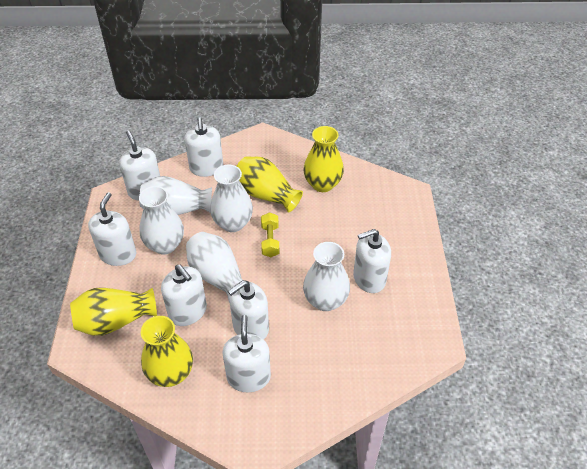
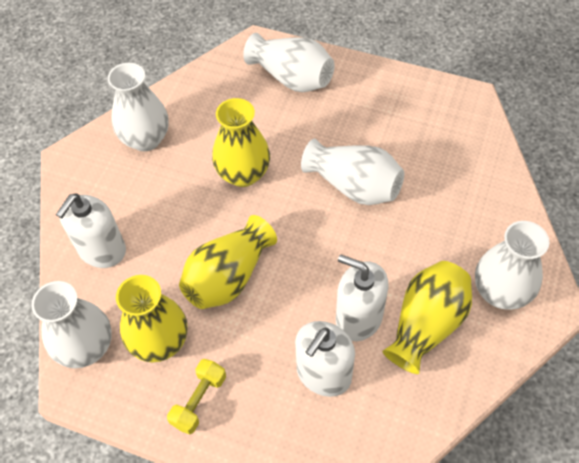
white soap dispenser: 7 -> 3

